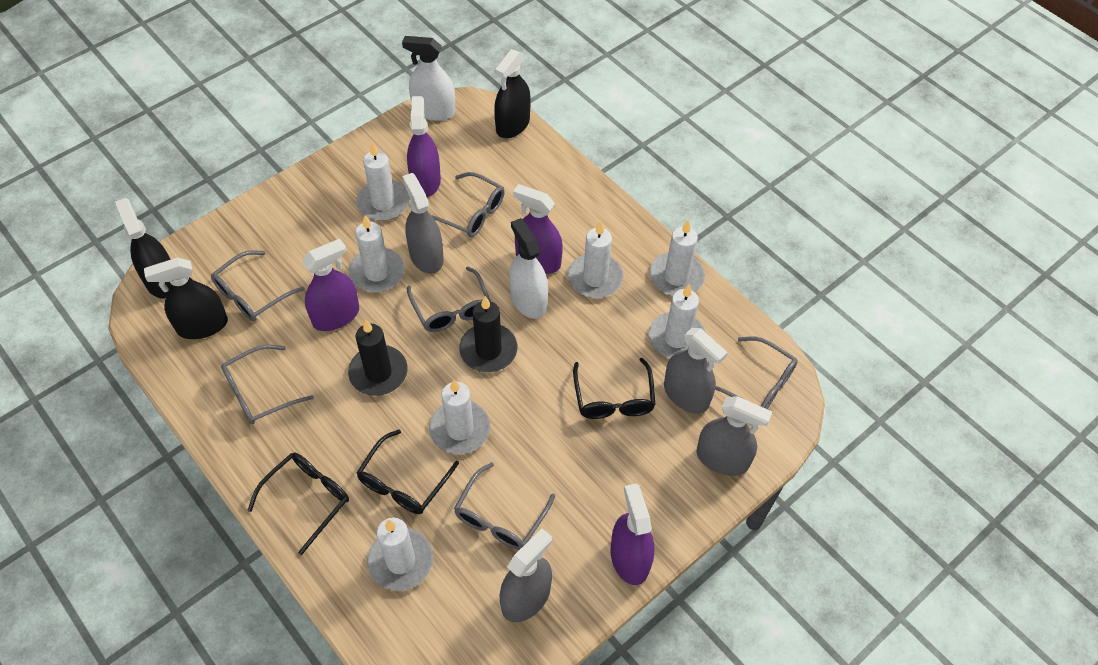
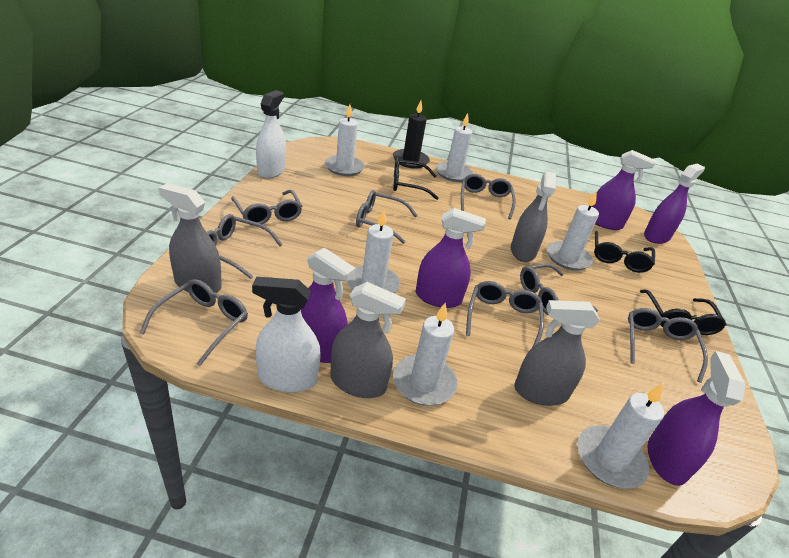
black candle: 2 -> 1
black spray bottle: 3 -> 0
grey glasses: 6 -> 8
purple spray bottle: 4 -> 5
white candle: 7 -> 6

